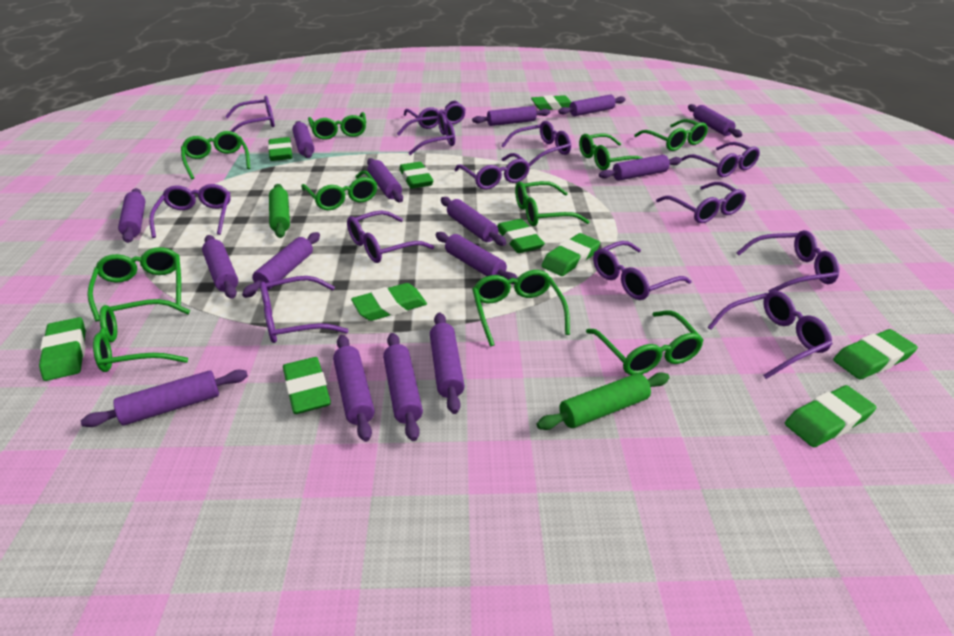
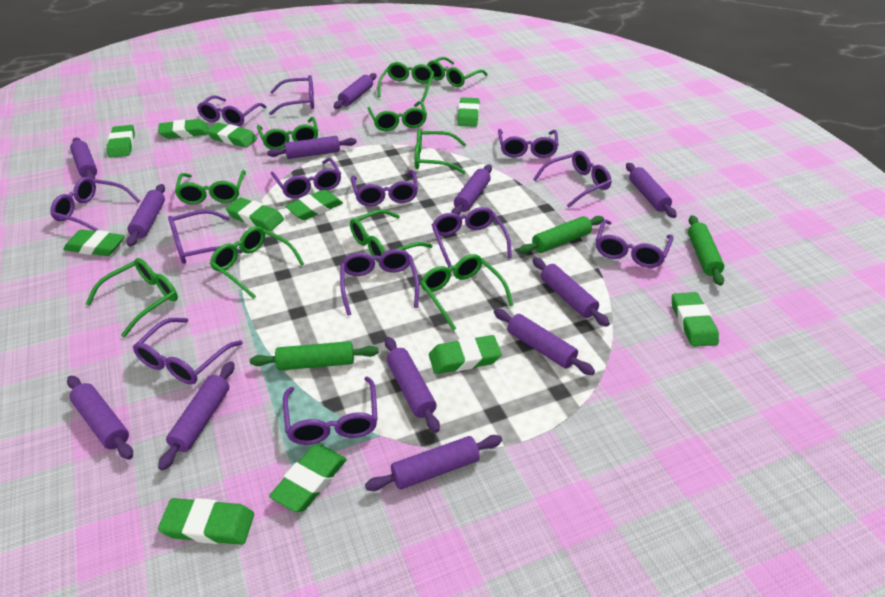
green eraser: 10 -> 11
green rolling pin: 2 -> 3
purple rolling pin: 15 -> 12

